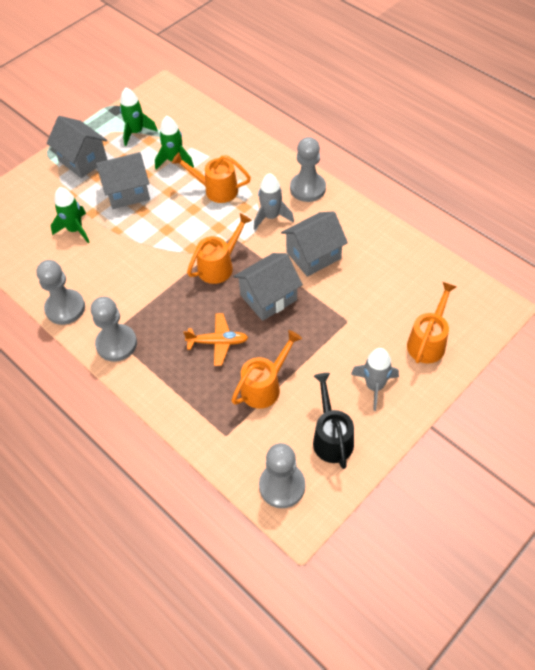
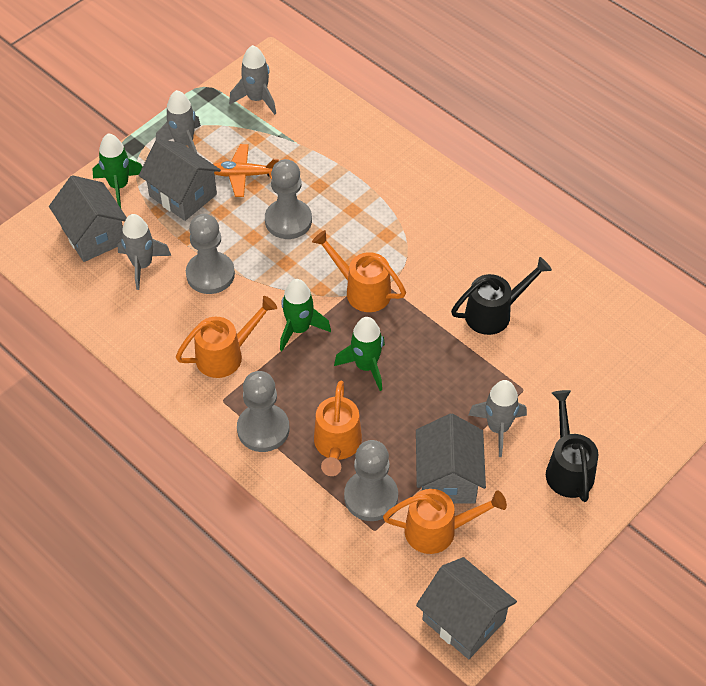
black watering can: 1 -> 2
grey rocket: 2 -> 4

